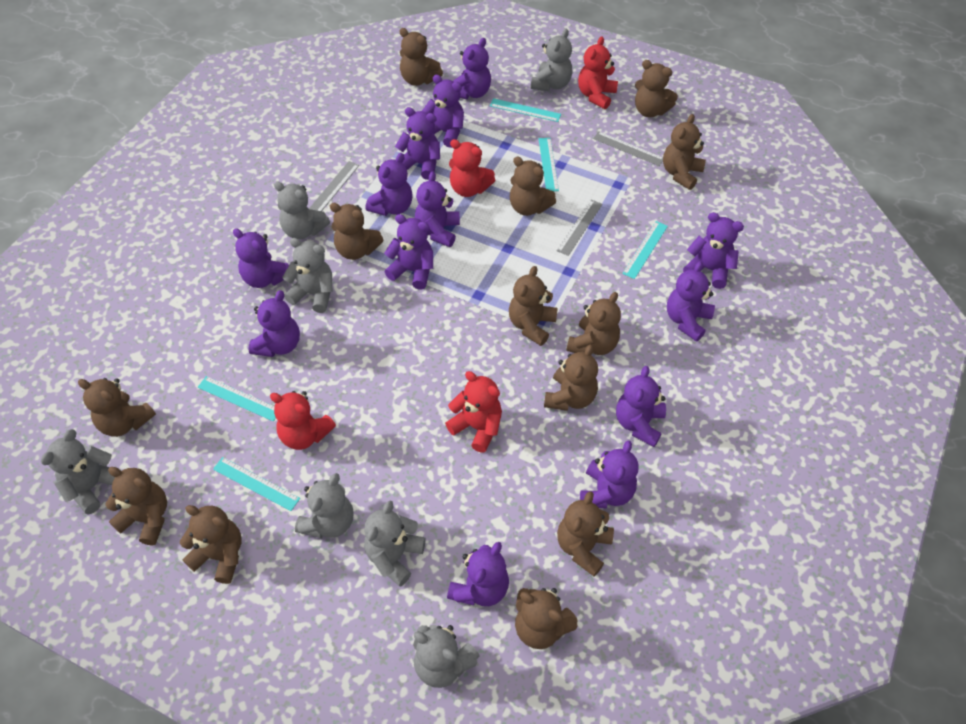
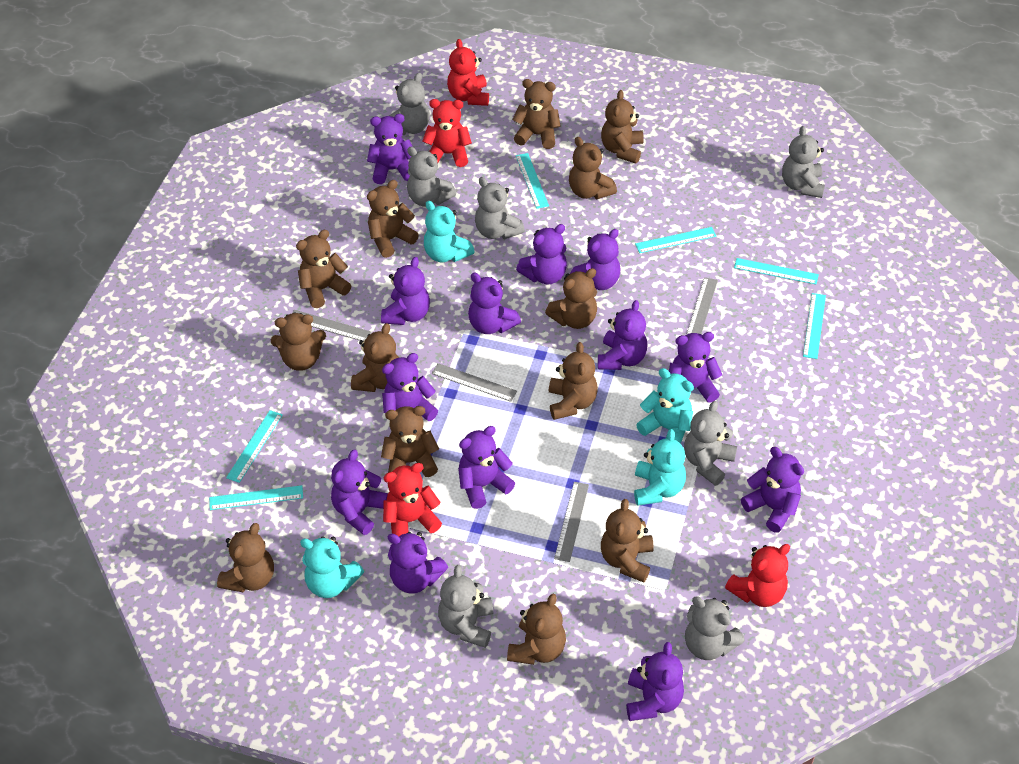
grey ruler: 3 -> 4
turquoise ruler: 5 -> 6
turquoise teddy bear: 0 -> 4

